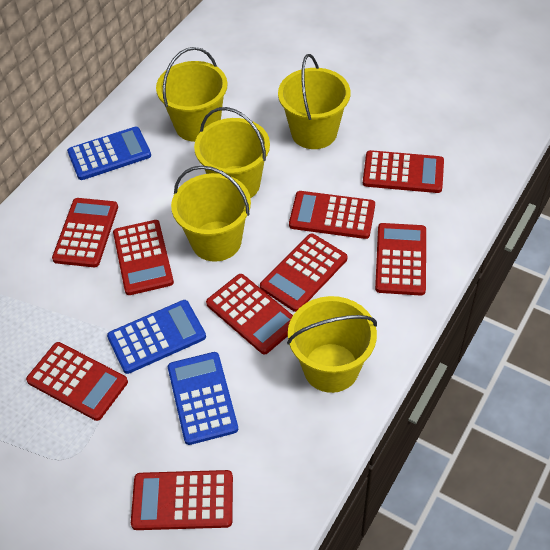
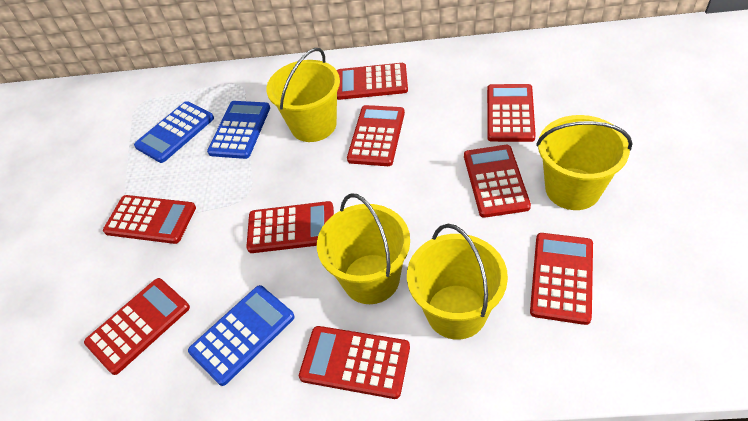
yellow bucket: 5 -> 4

